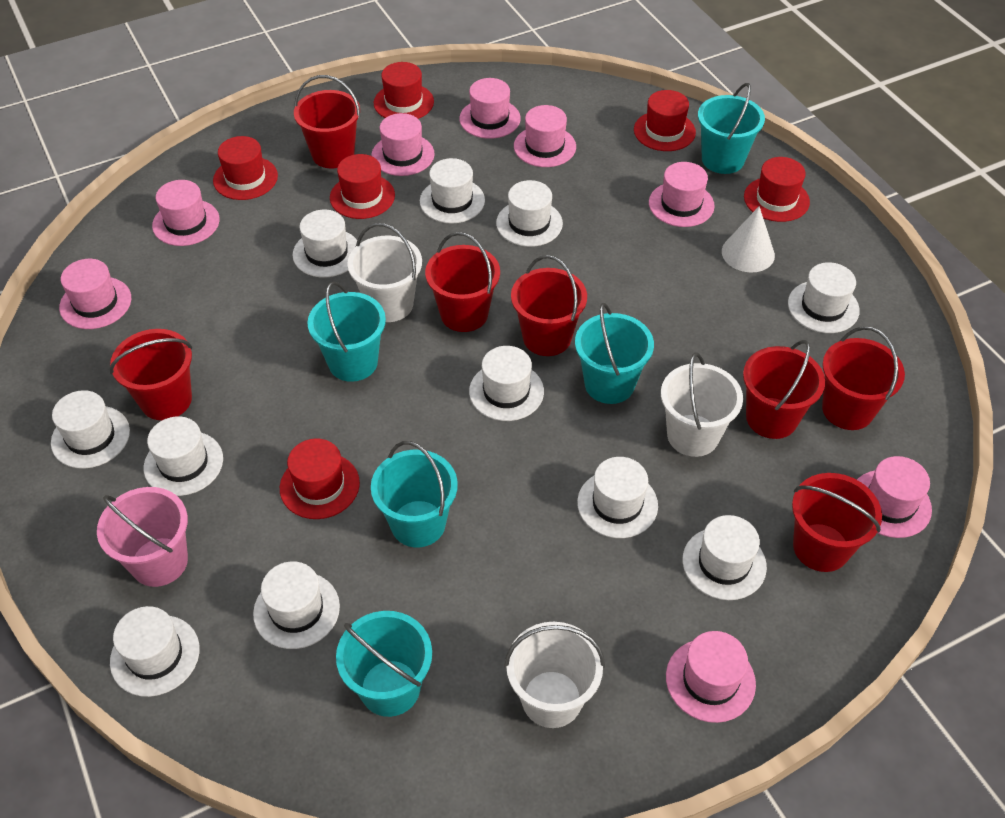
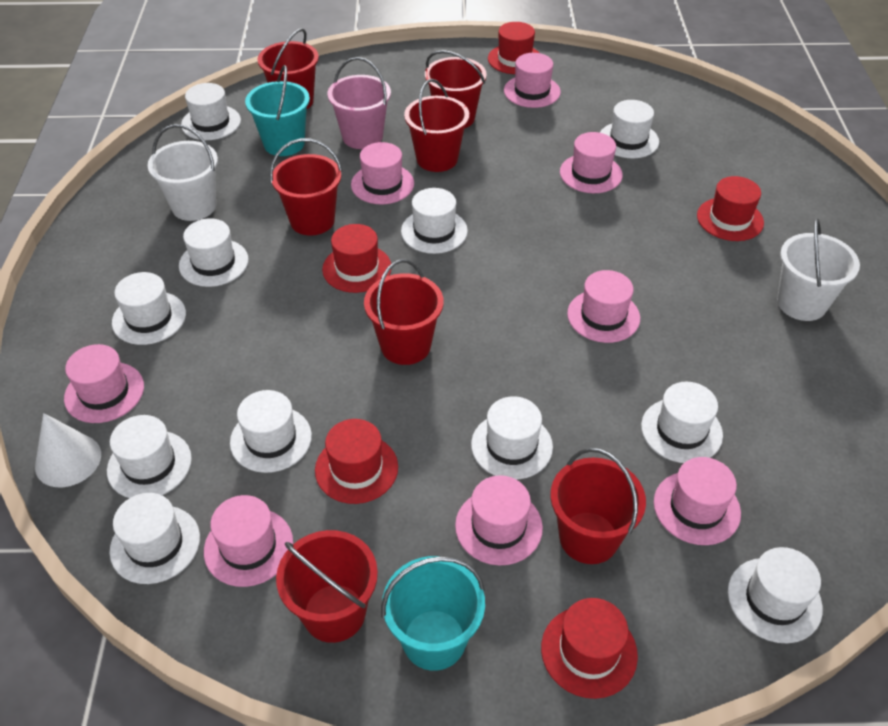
red hat: 6 -> 5
turquoise bucket: 5 -> 2
white bucket: 3 -> 2

